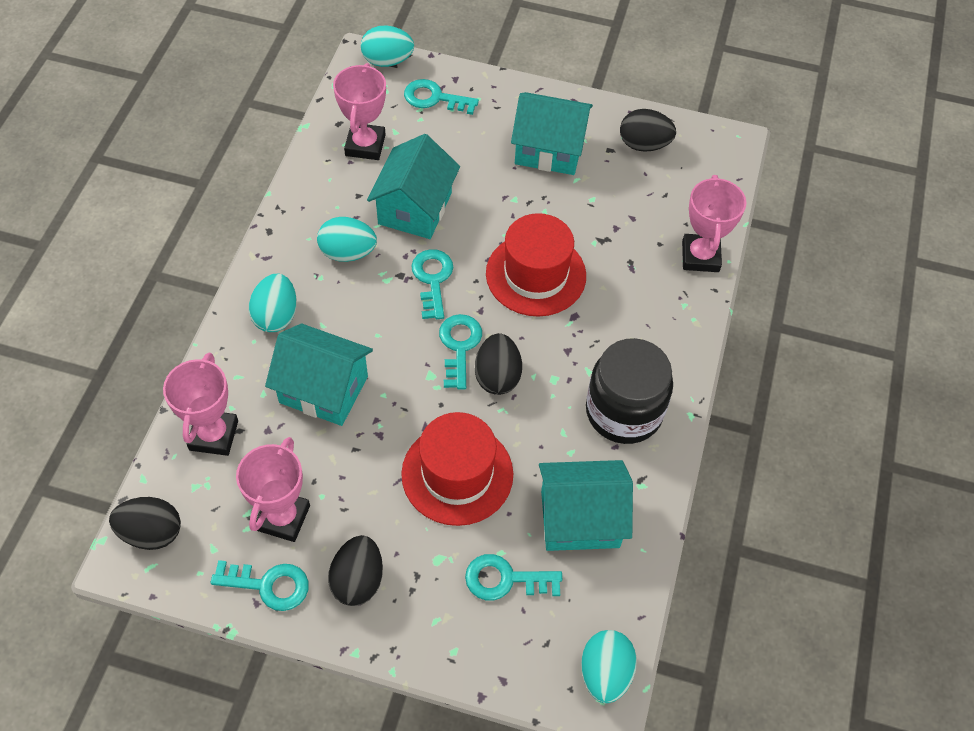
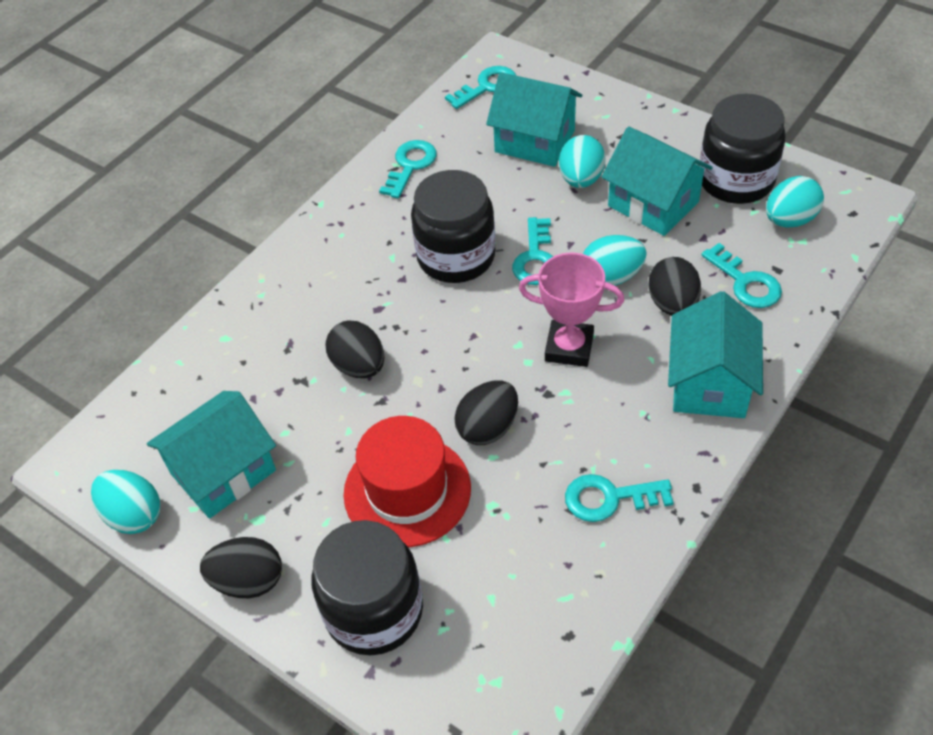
black jar: 1 -> 3
pink trophy: 4 -> 1
red hat: 2 -> 1

